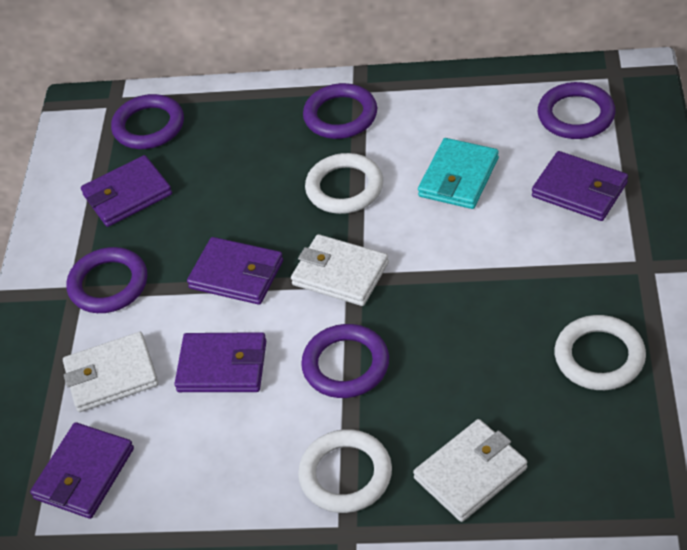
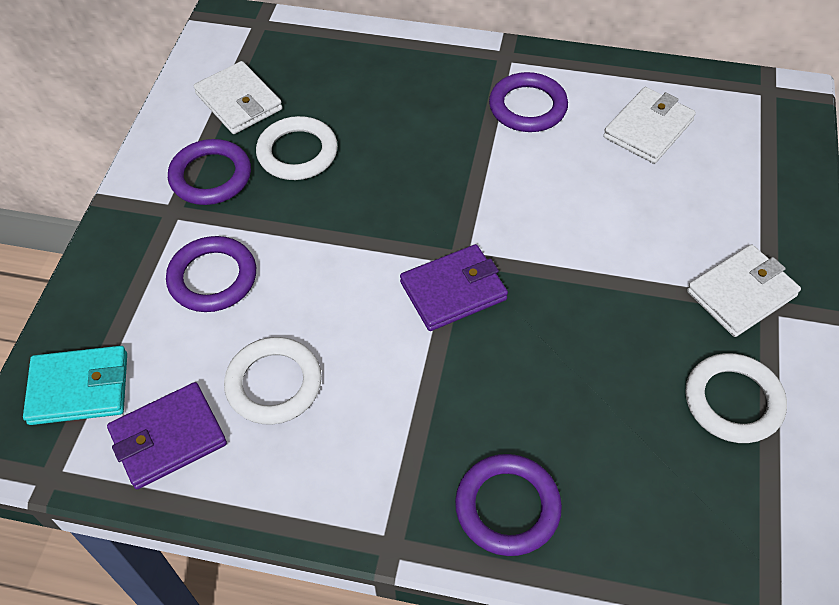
purple ring: 5 -> 4
purple wallet: 5 -> 2

